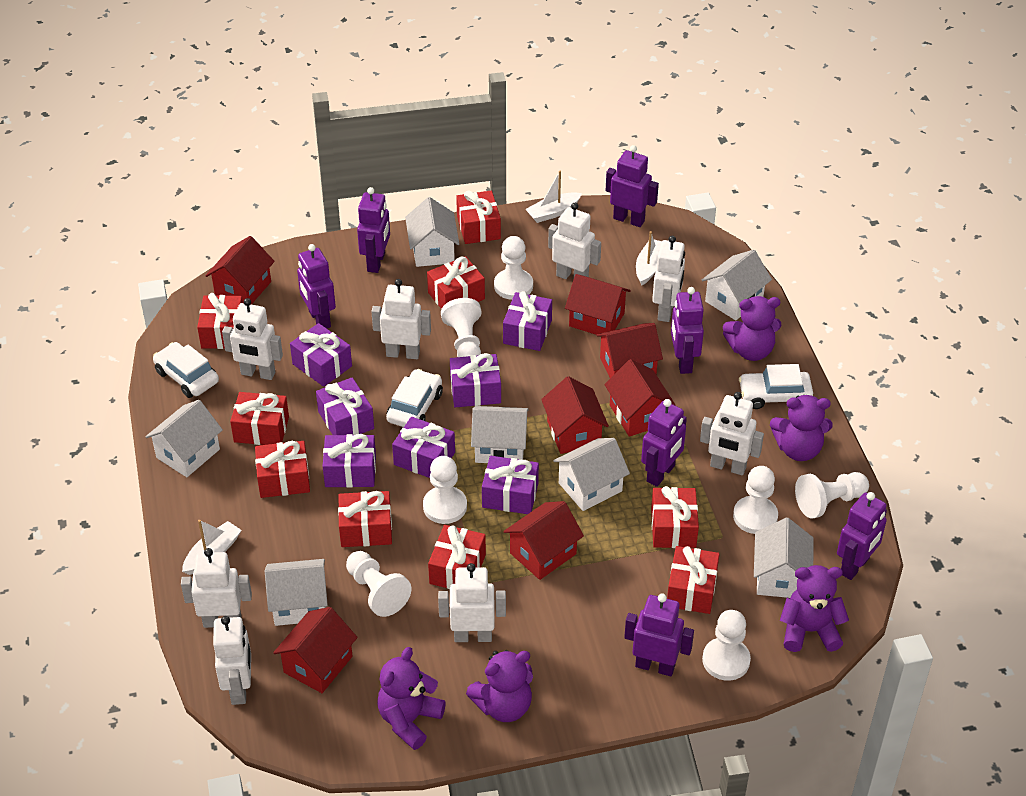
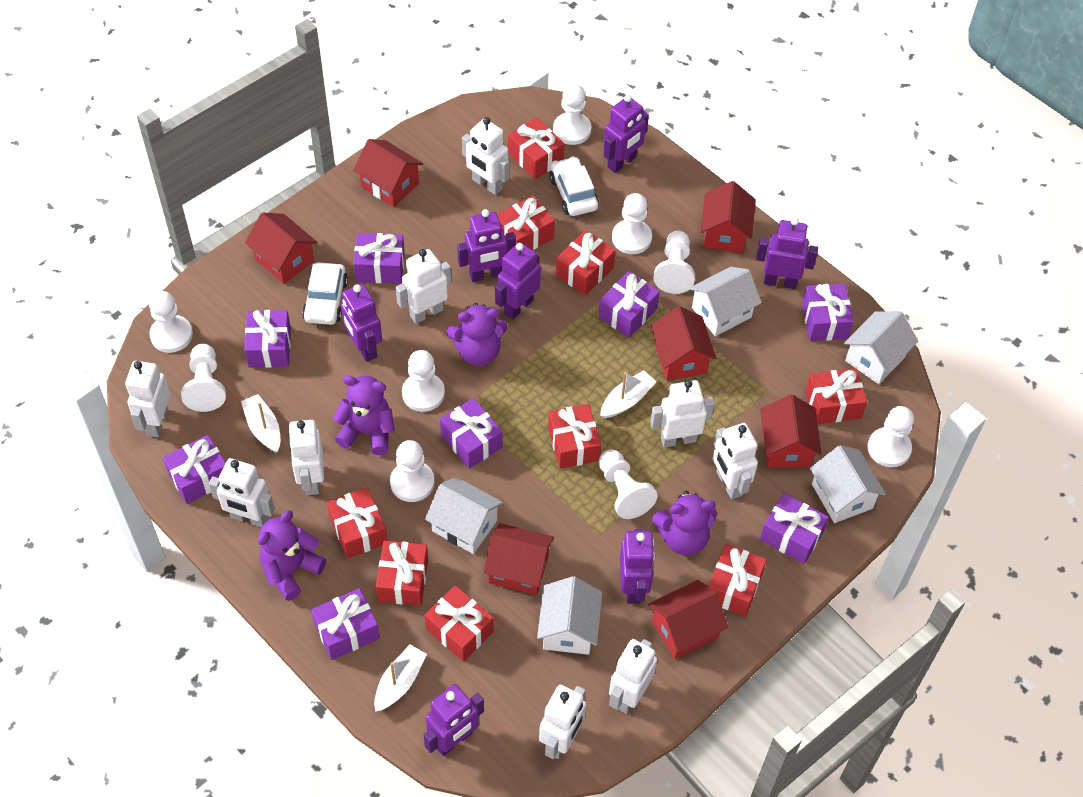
purple gift: 7 -> 8
purple teddy bear: 5 -> 4
white car: 3 -> 2
white house: 7 -> 5
white pawn: 7 -> 9
white robot: 8 -> 9

